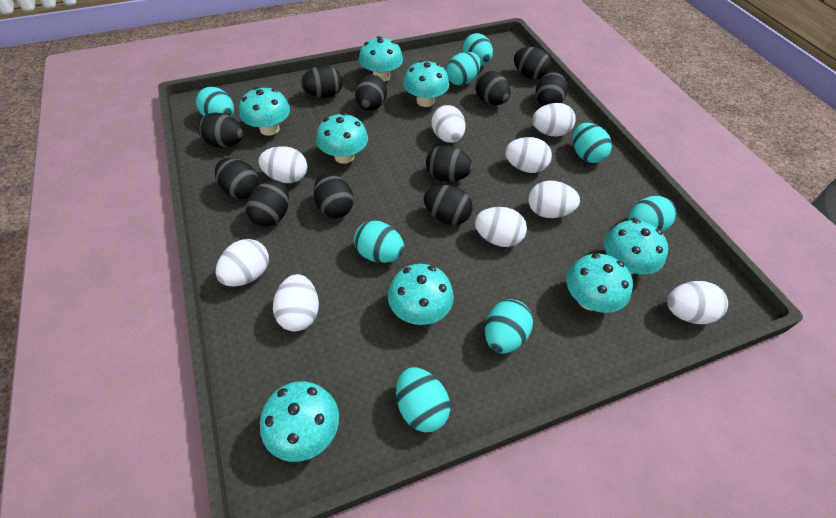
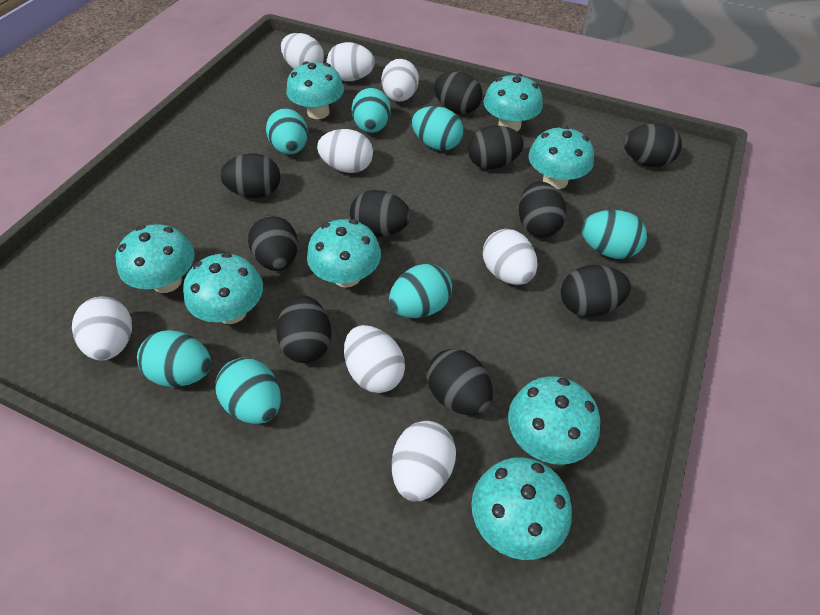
black egg: 11 -> 10
turquoise egg: 8 -> 7
white egg: 9 -> 8

